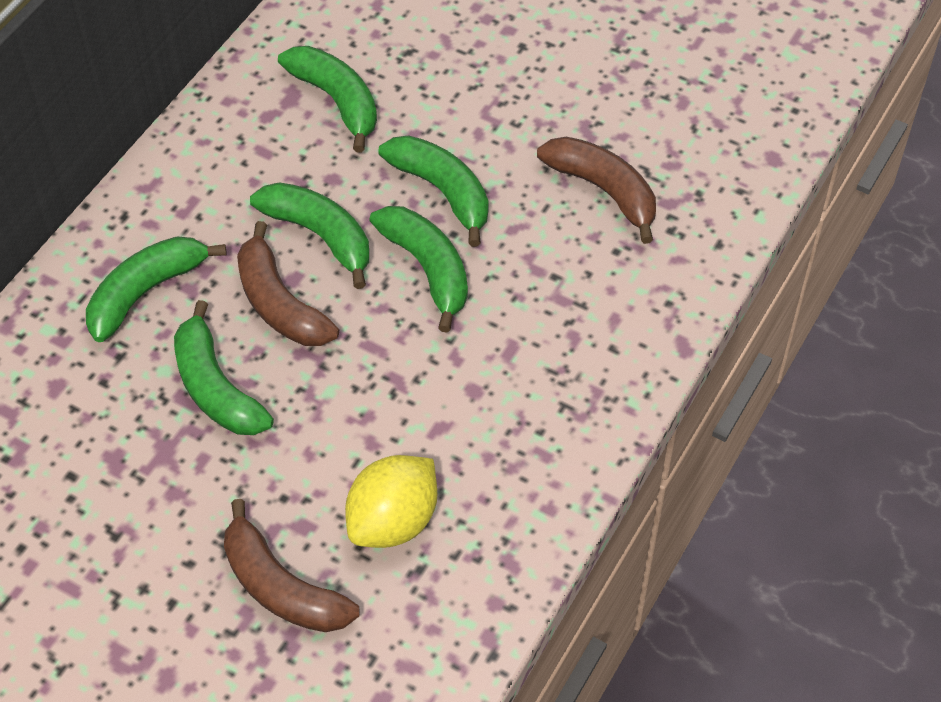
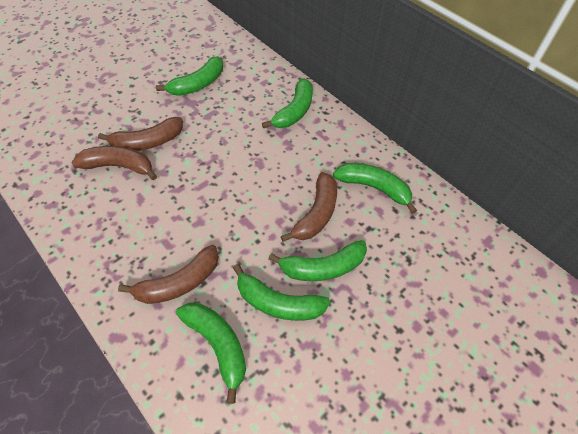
brown banana: 3 -> 4
yellow lemon: 1 -> 0

